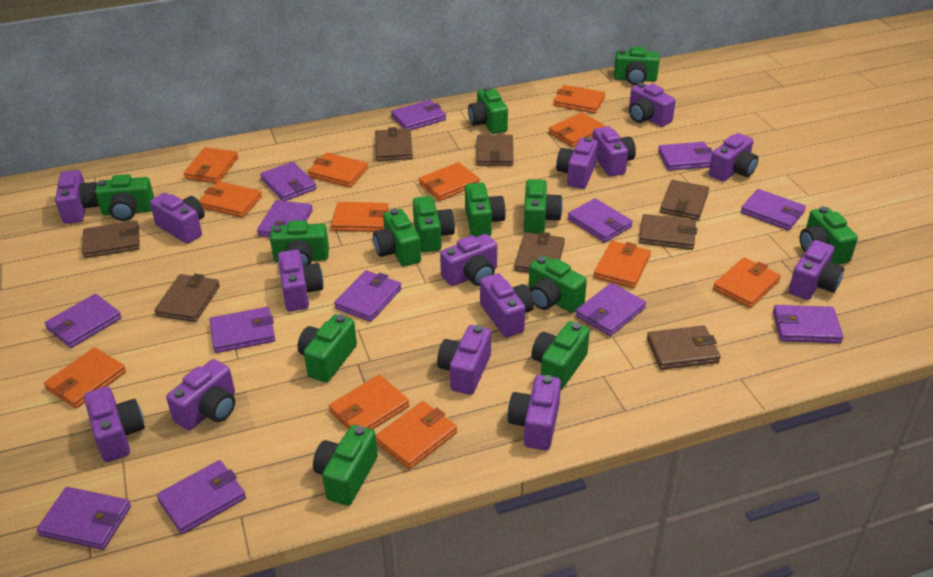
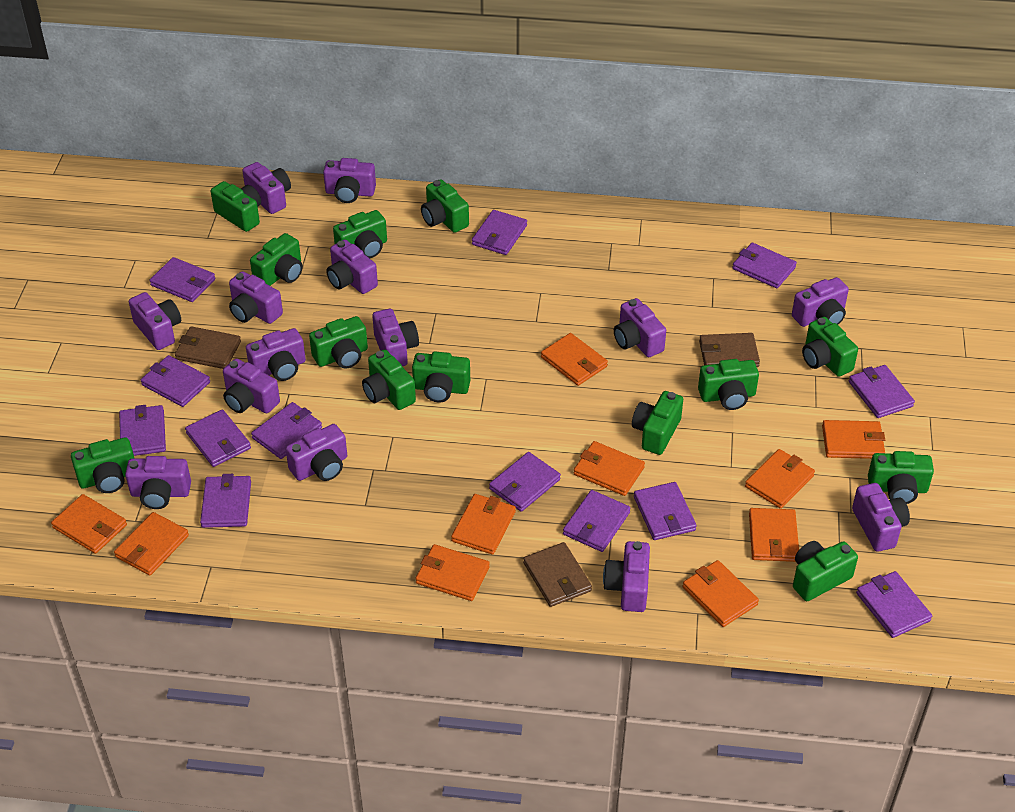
brown wallet: 8 -> 3
orange wallet: 12 -> 10

